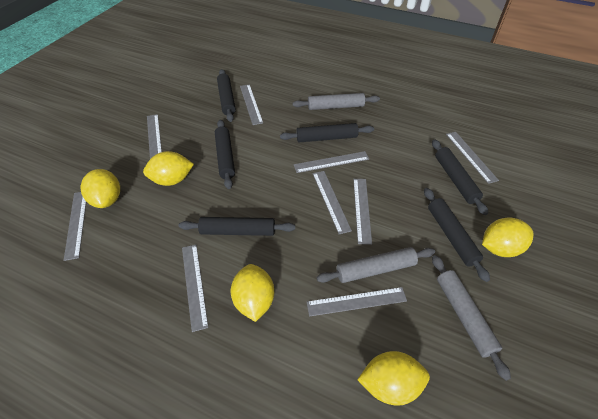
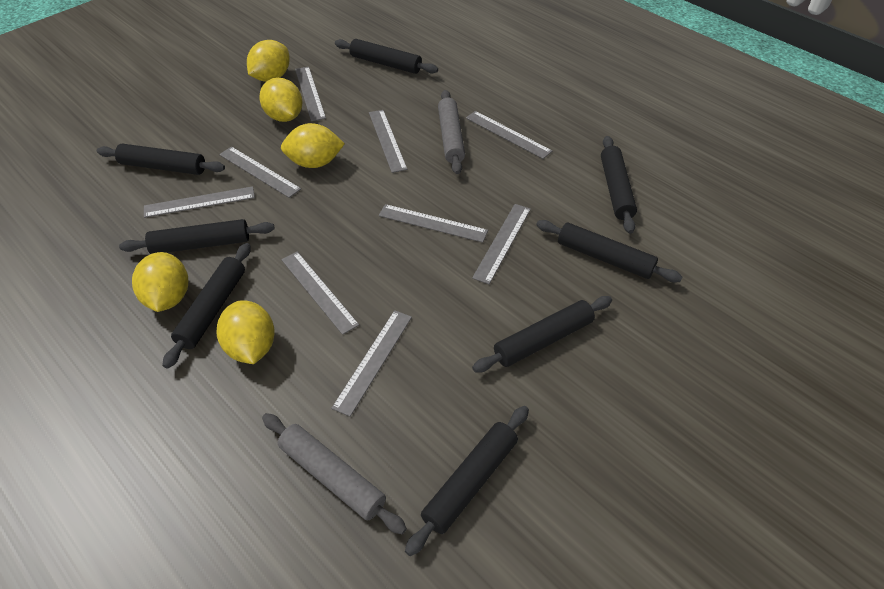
black rolling pin: 6 -> 8
grey rolling pin: 3 -> 2

